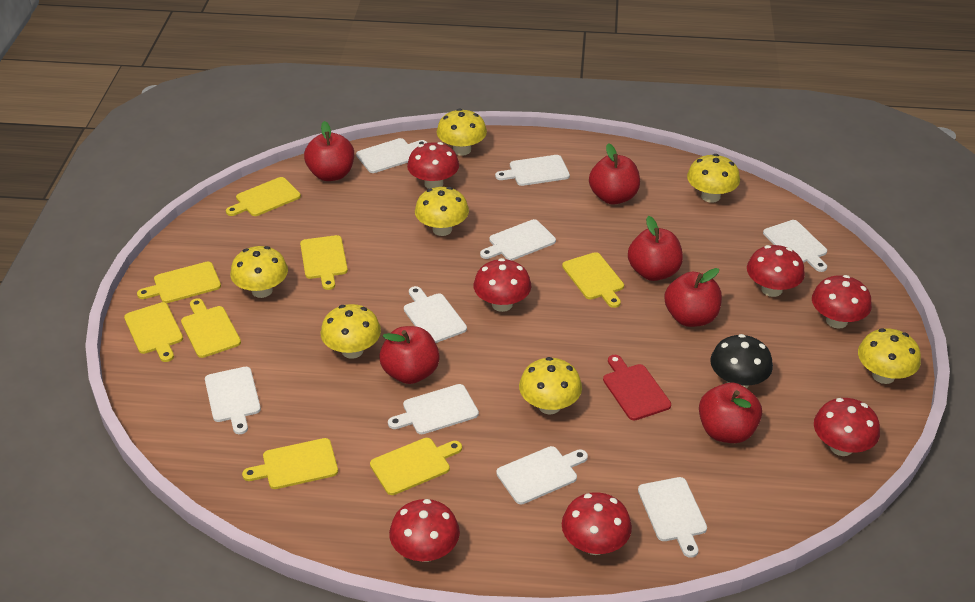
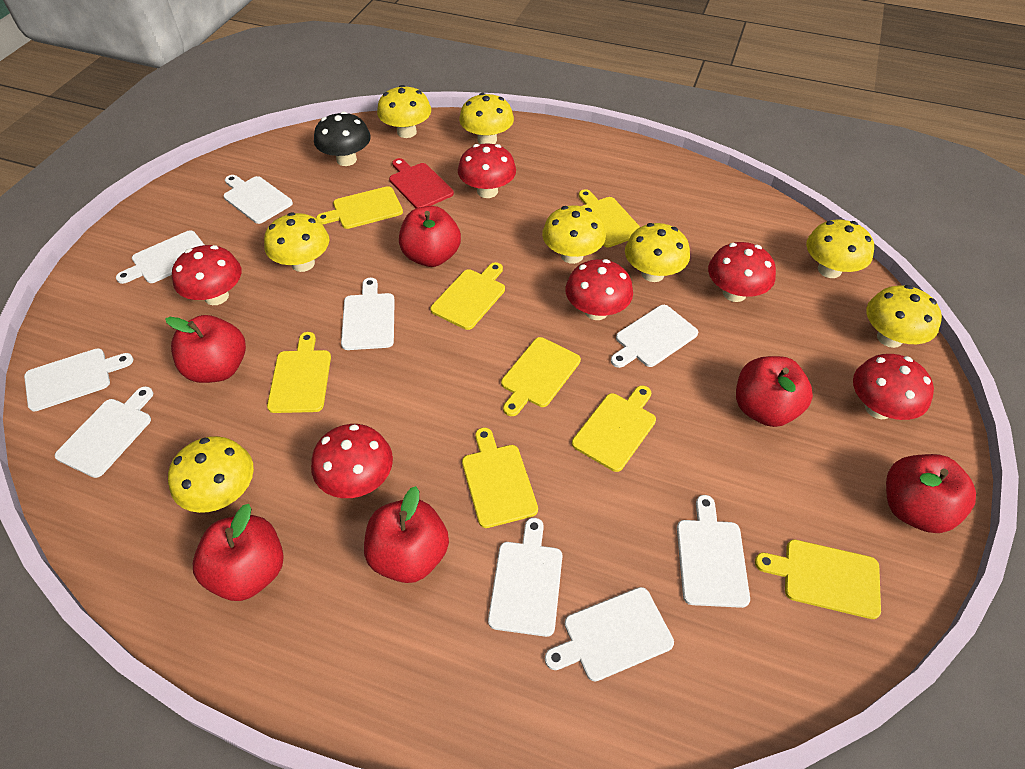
red mushroom: 7 -> 6
yellow mushroom: 7 -> 8

